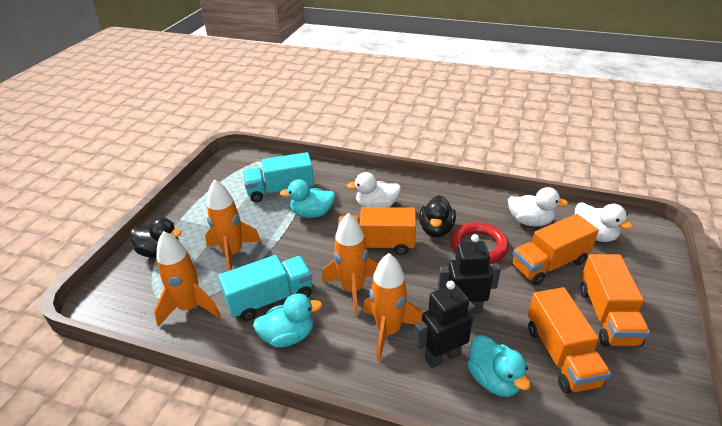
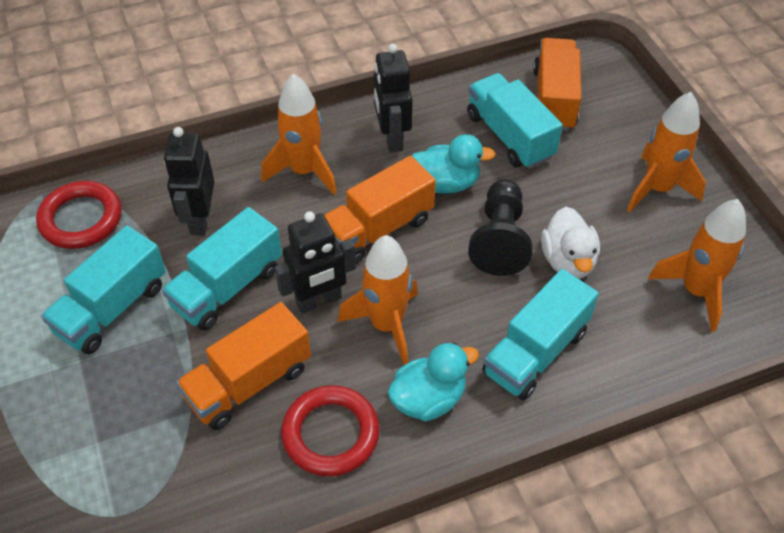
black duck: 2 -> 0
black pawn: 0 -> 1
black robot: 2 -> 3
orange truck: 4 -> 3
red ring: 1 -> 2
turquoise duck: 3 -> 2
turquoise truck: 2 -> 4
white duck: 3 -> 1

